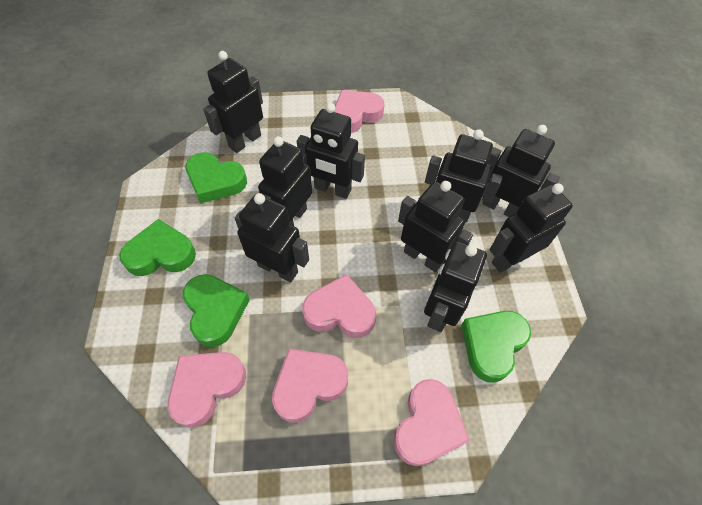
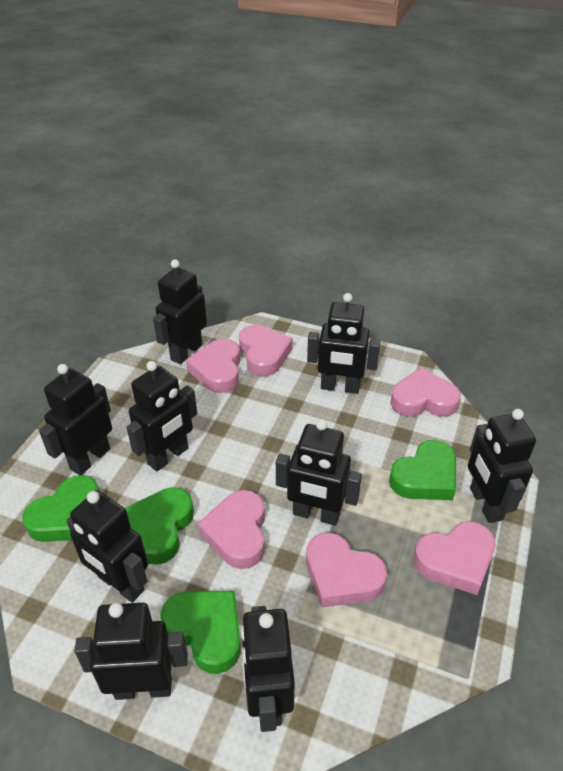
pink heart: 5 -> 6

